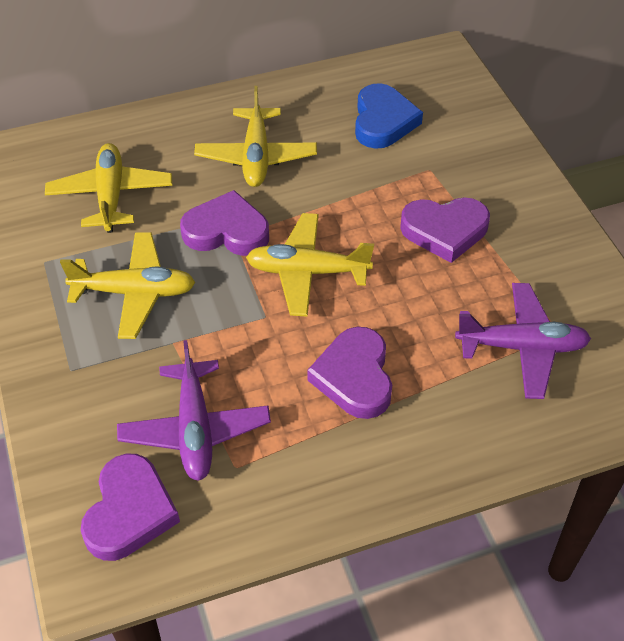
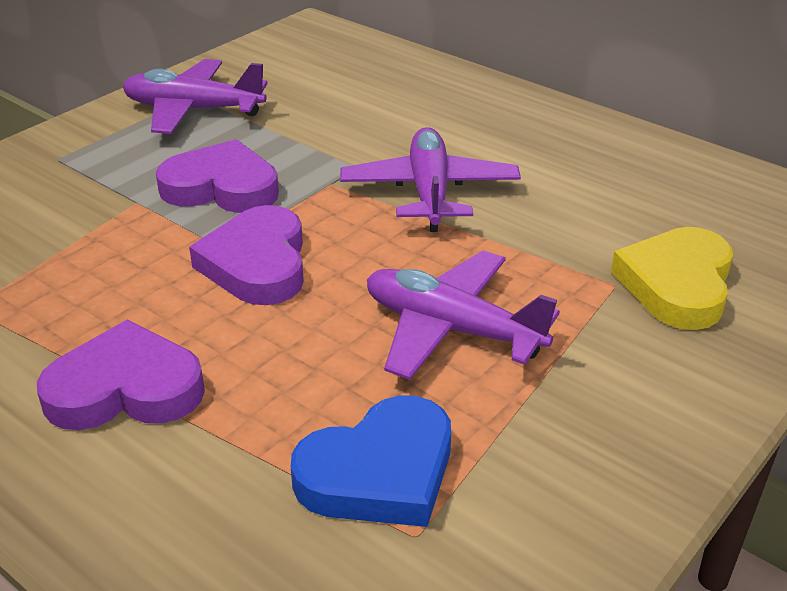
purple heart: 4 -> 3
purple plane: 2 -> 3
yellow heart: 0 -> 1
yellow plane: 4 -> 0

